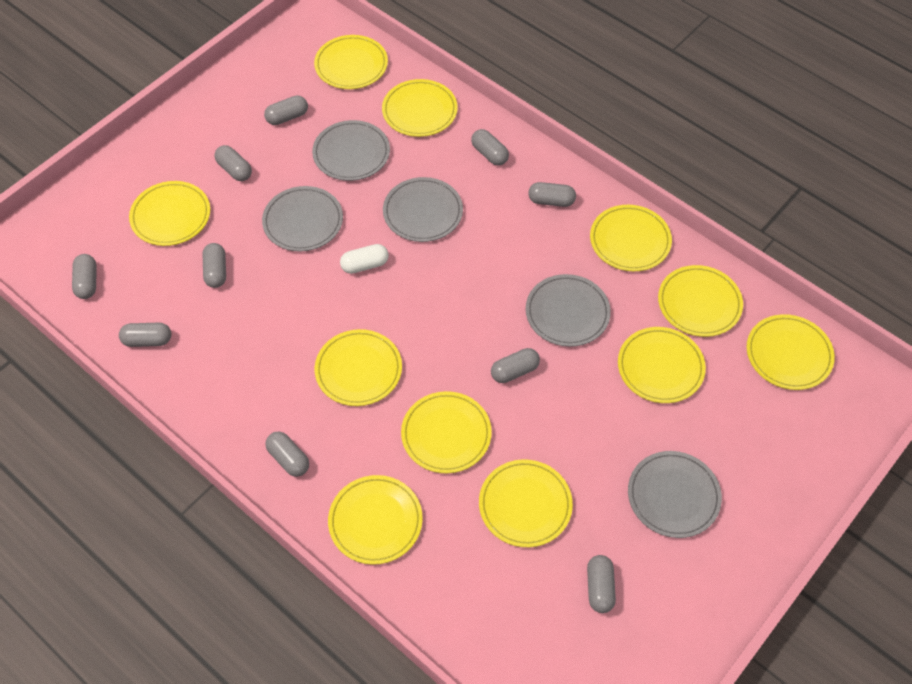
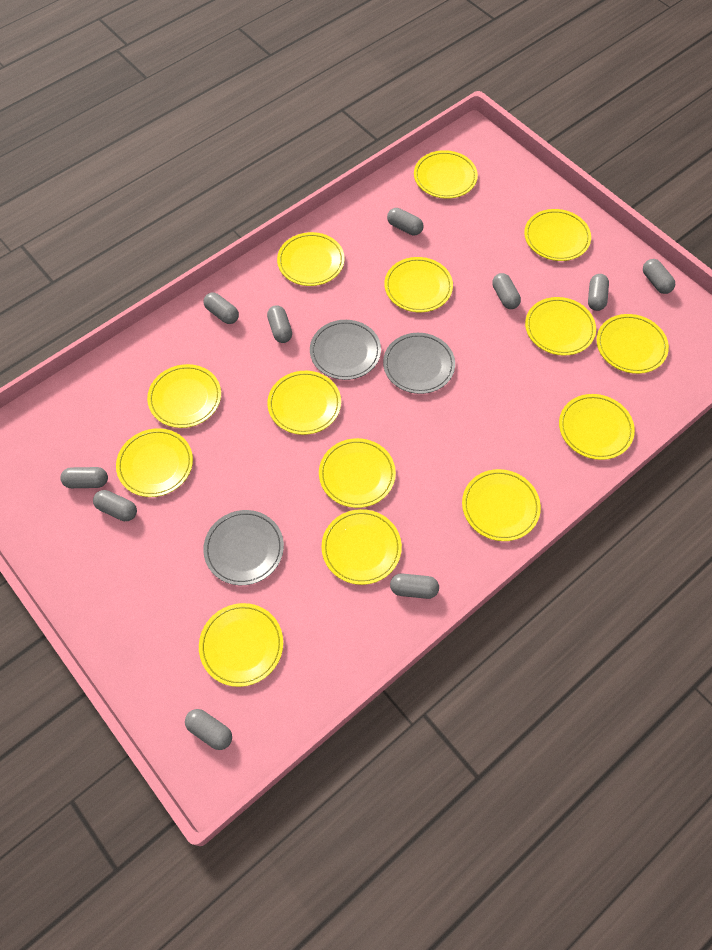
grey plate: 5 -> 3
white capsule: 1 -> 0
yellow plate: 11 -> 14

